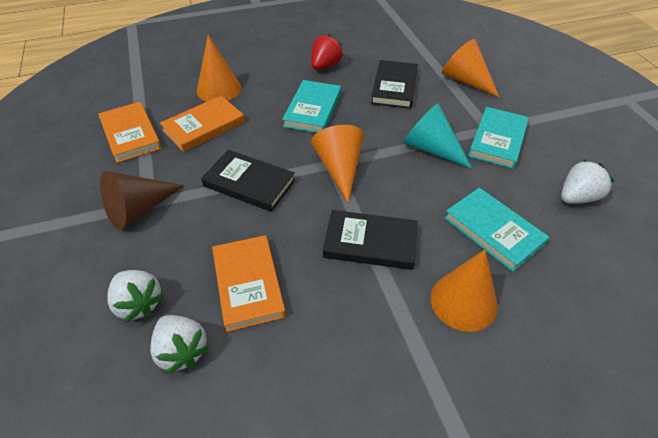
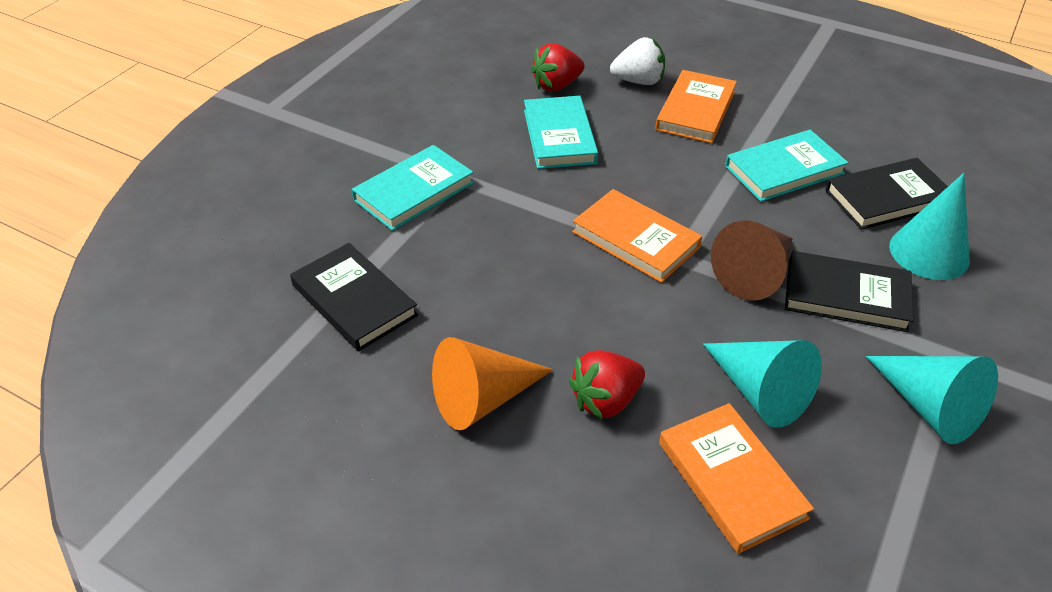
orange cone: 4 -> 1
red strawberry: 1 -> 2
turquoise cone: 1 -> 3
white strawberry: 3 -> 1

